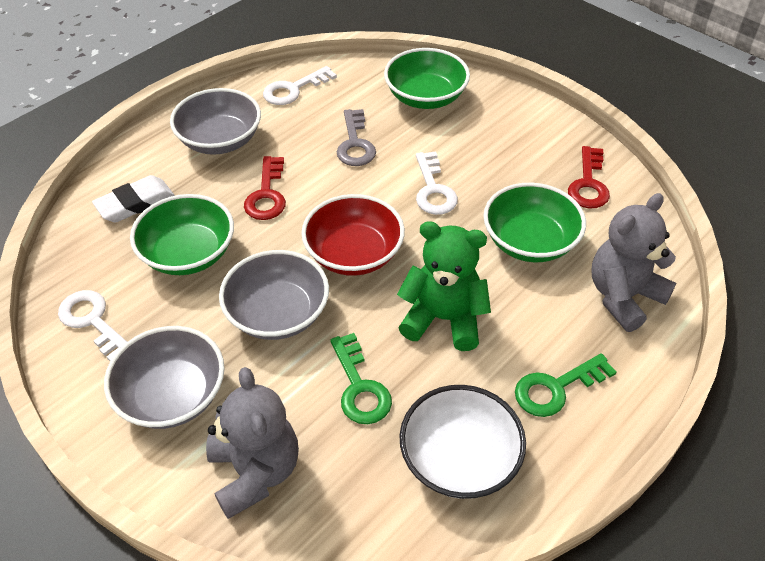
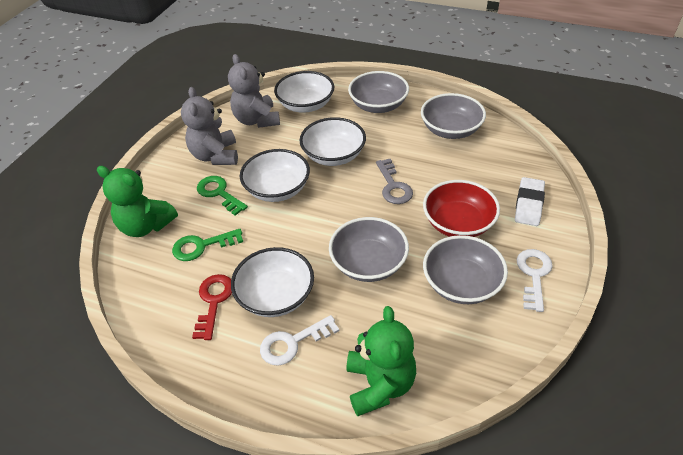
green bowl: 3 -> 0
green teddy bear: 1 -> 2
grey bowl: 3 -> 4
red key: 2 -> 1
white bowl: 1 -> 4
white key: 3 -> 2

